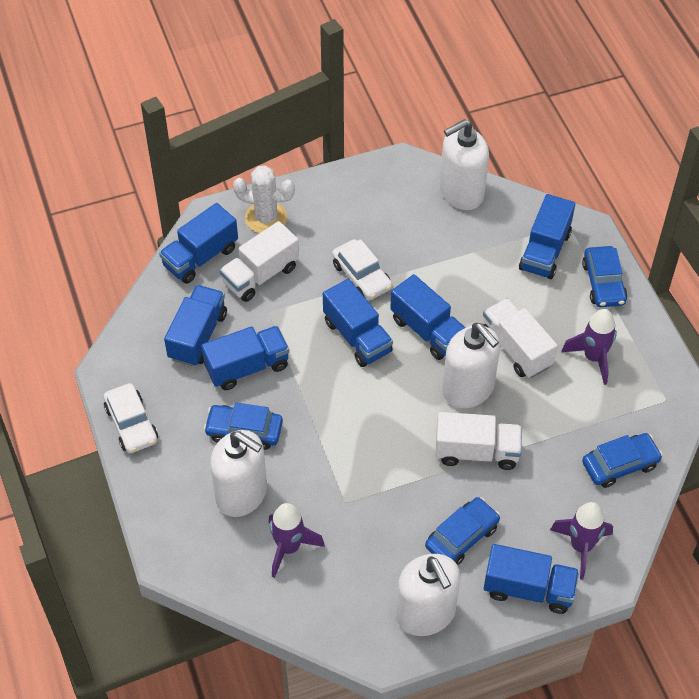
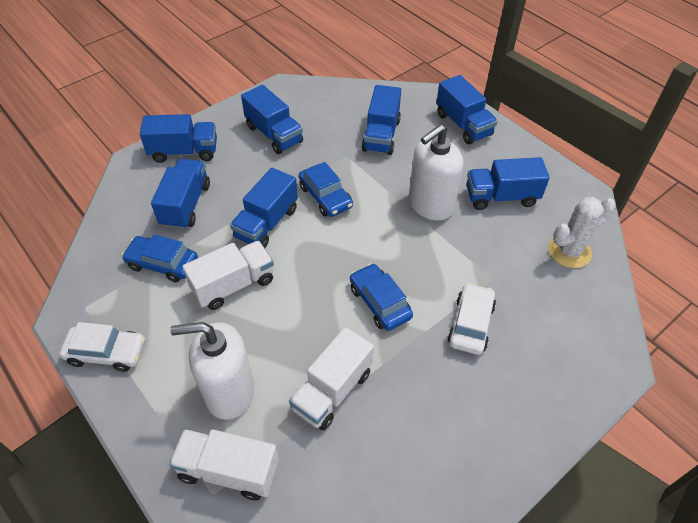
blue car: 4 -> 3
purple rocket: 3 -> 0
white soap dispenser: 4 -> 2

